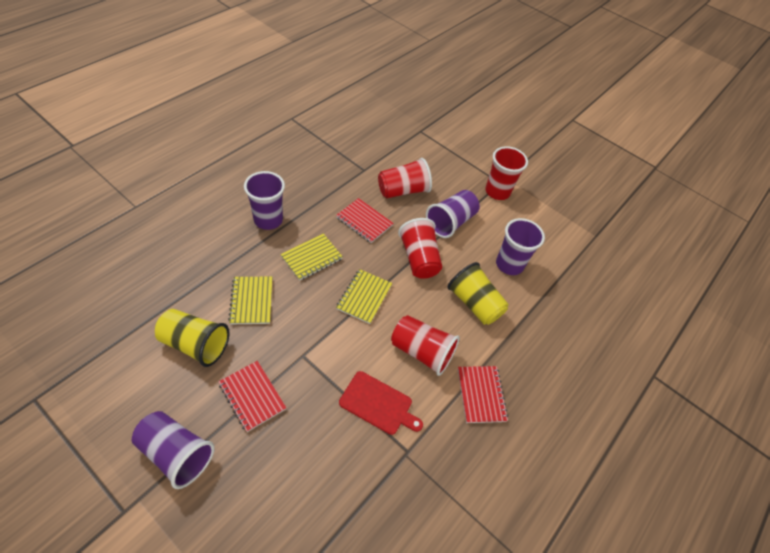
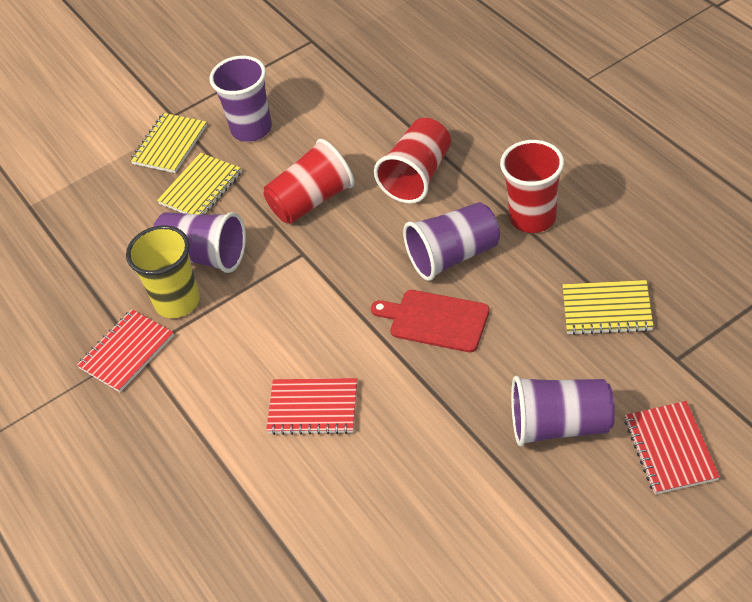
red cup: 4 -> 3
yellow cup: 2 -> 1

